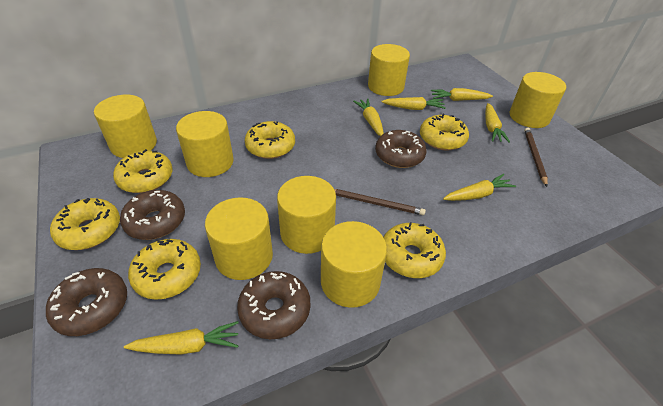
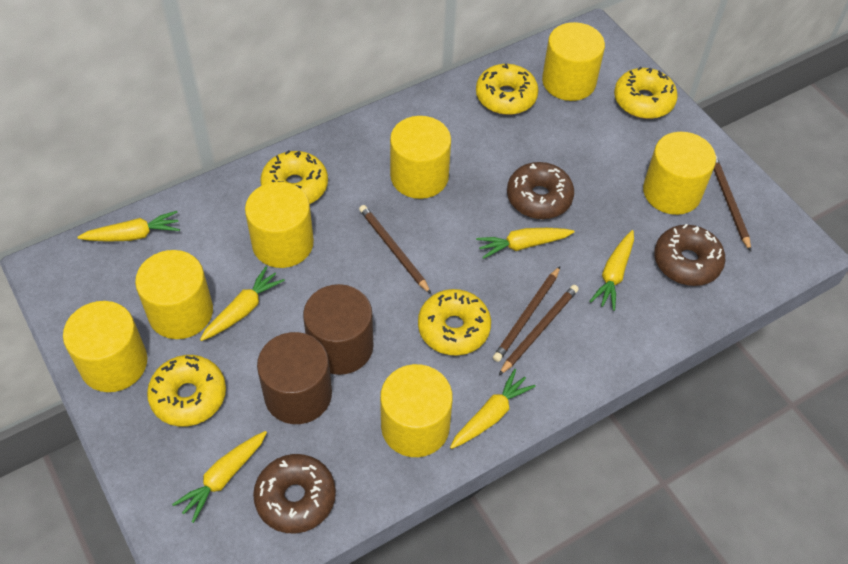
brown cylinder: 0 -> 2
brown donut: 4 -> 3
brown pencil: 2 -> 4
yellow donut: 6 -> 5

